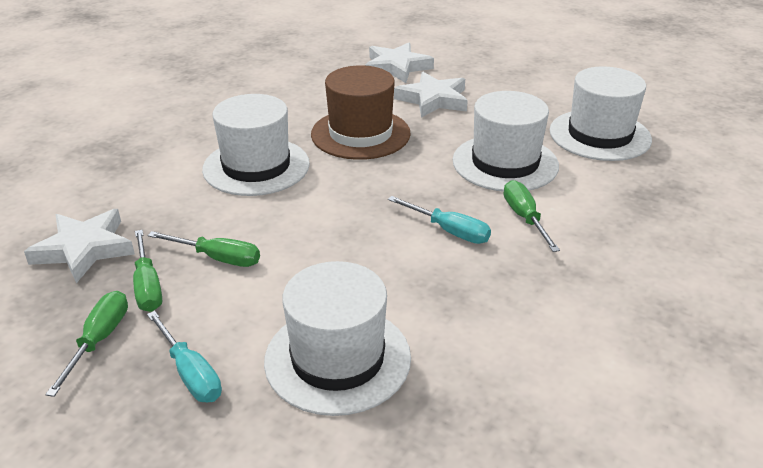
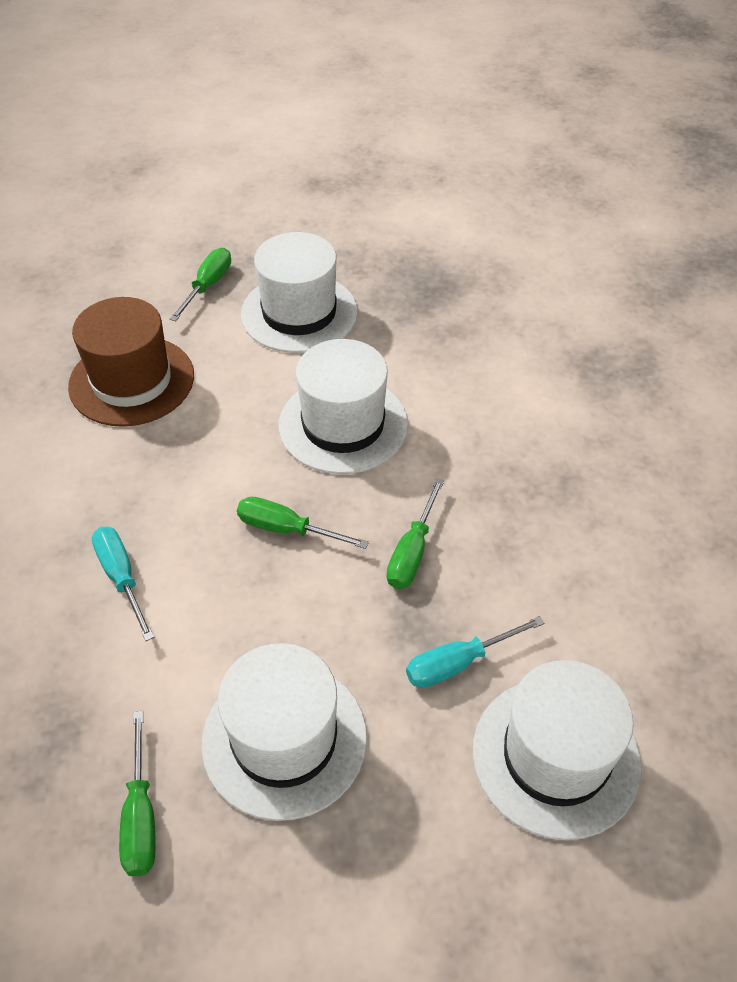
white star: 3 -> 0

